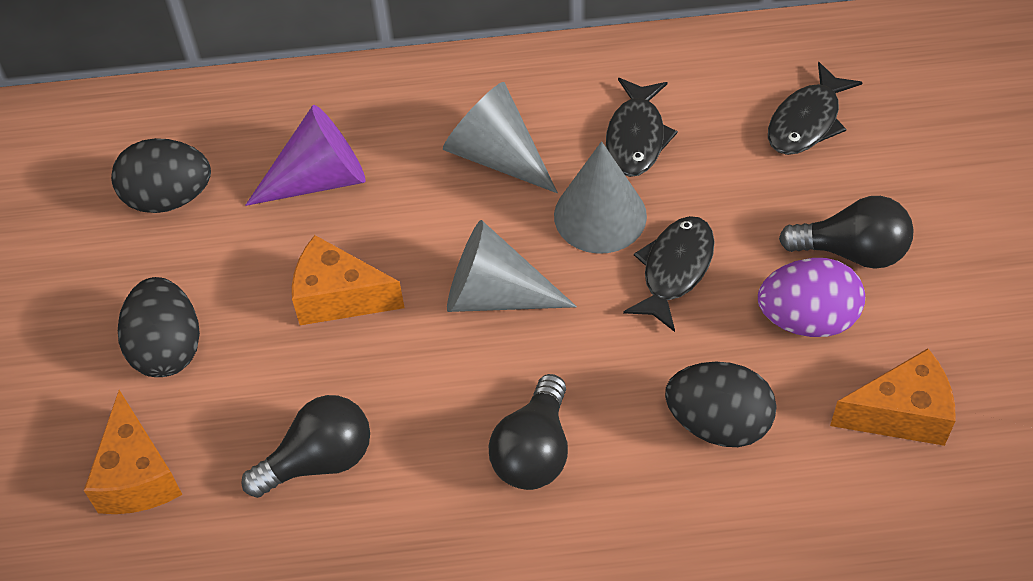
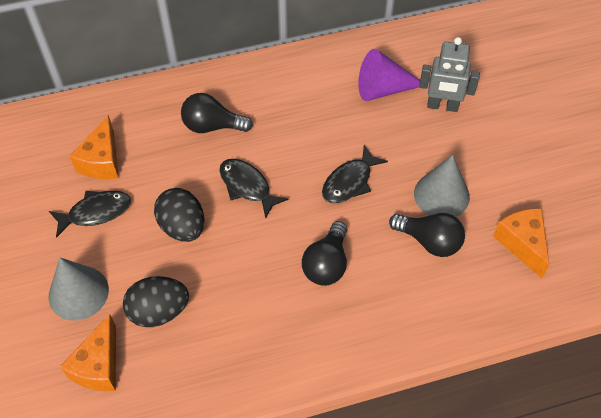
black egg: 3 -> 2
grey cone: 3 -> 2
grey robot: 0 -> 1
purple egg: 1 -> 0

